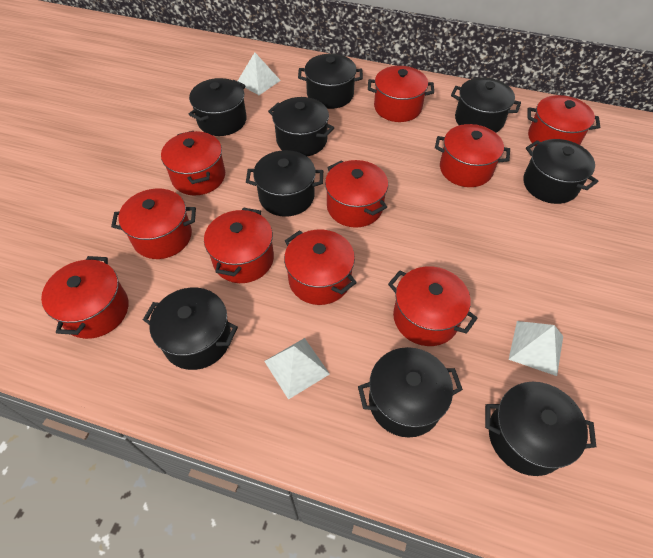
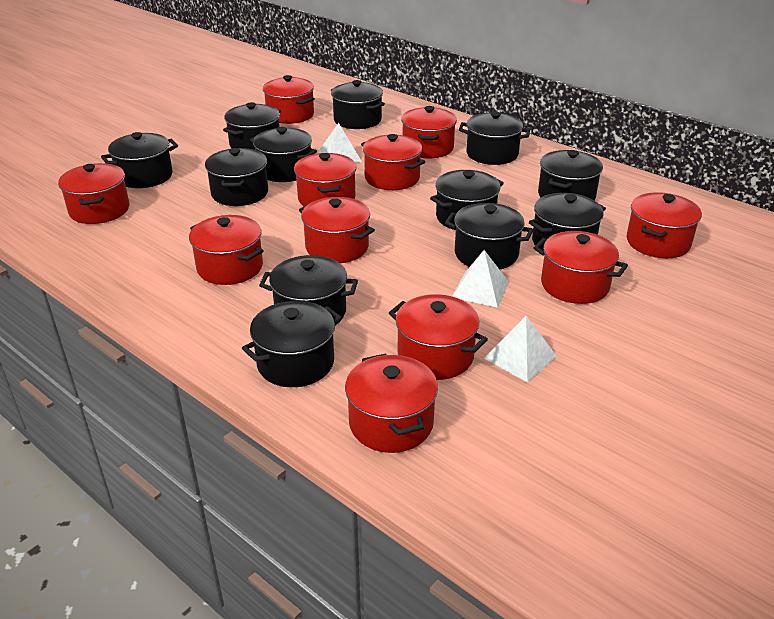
black pot: 9 -> 12
red pot: 10 -> 11

